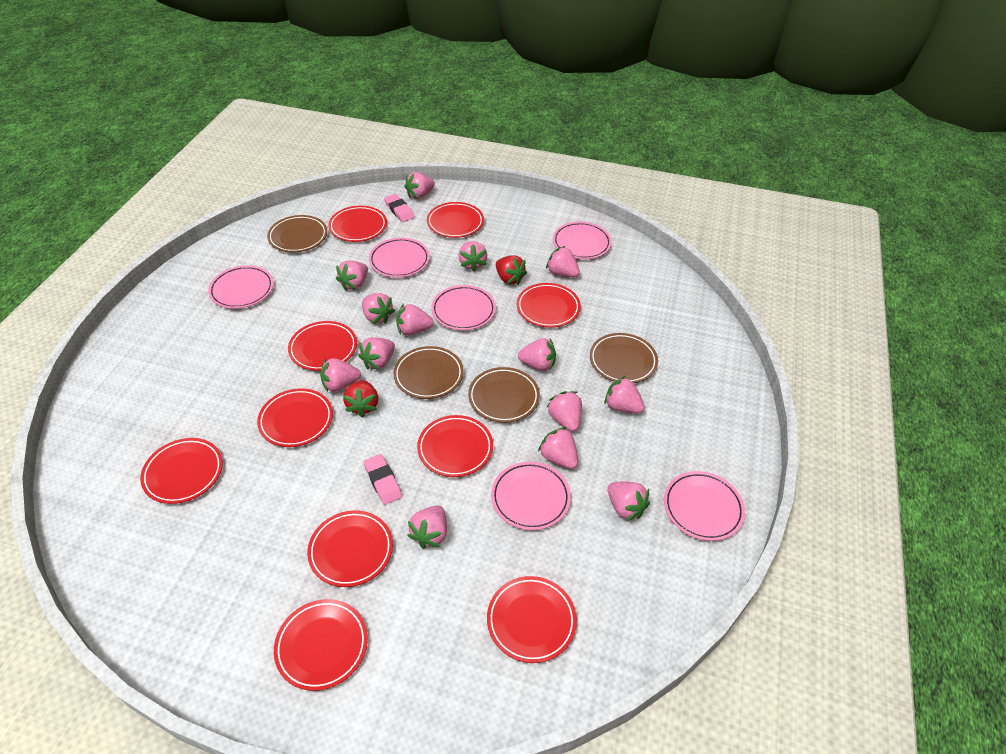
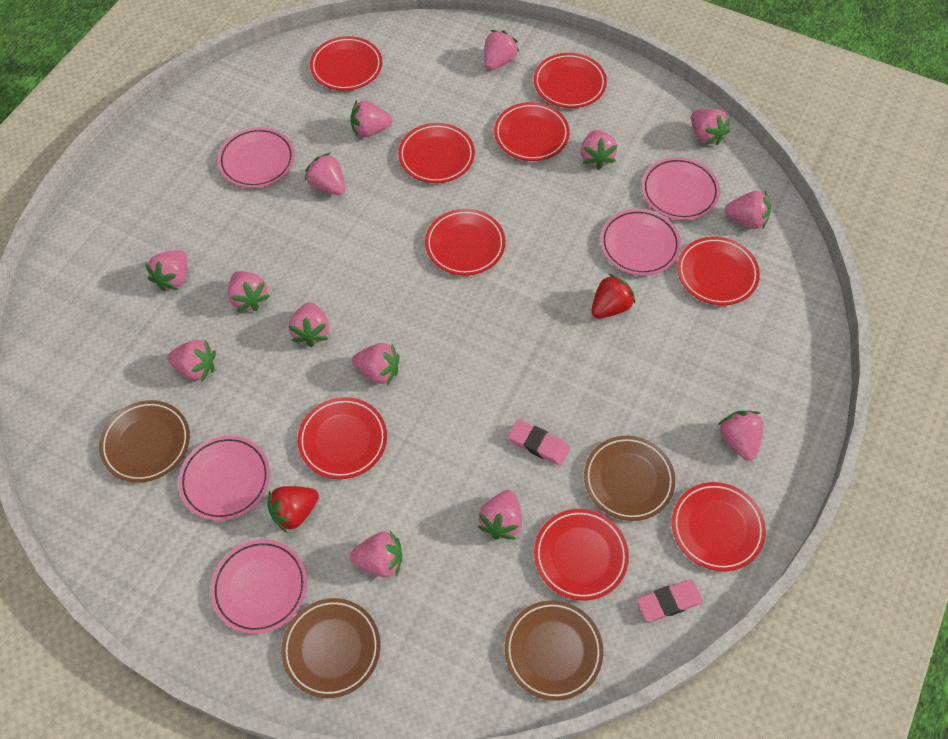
pink plate: 6 -> 5
red plate: 10 -> 9

